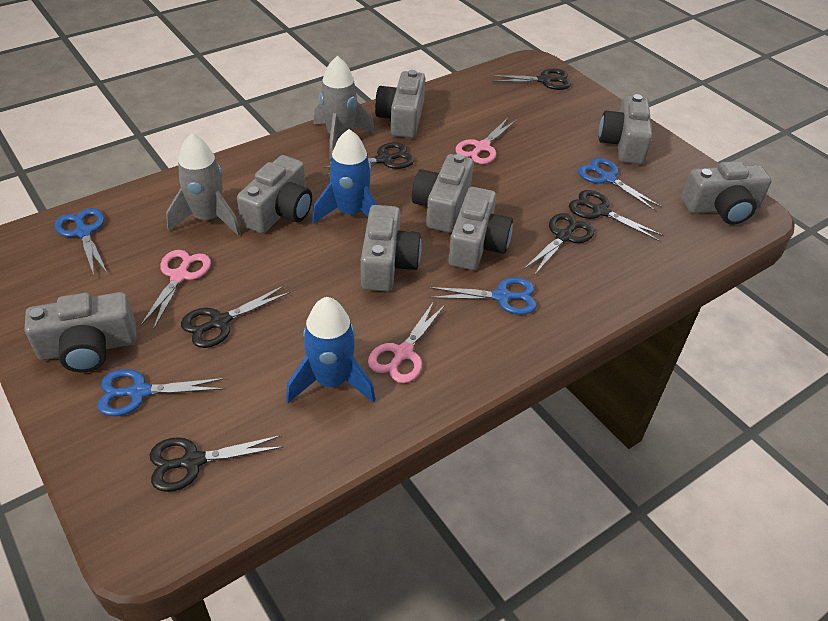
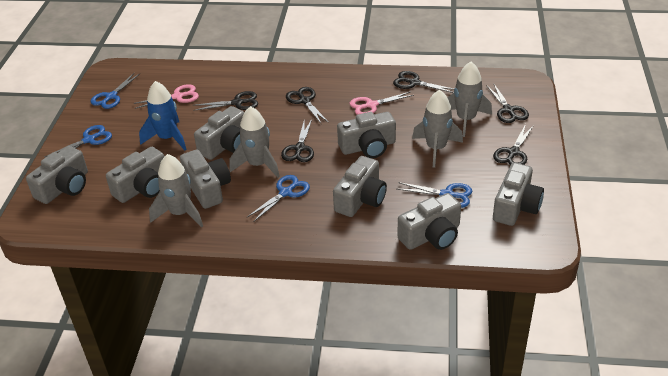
blue rocket: 2 -> 1
grey rocket: 2 -> 4
pink scissors: 3 -> 2

